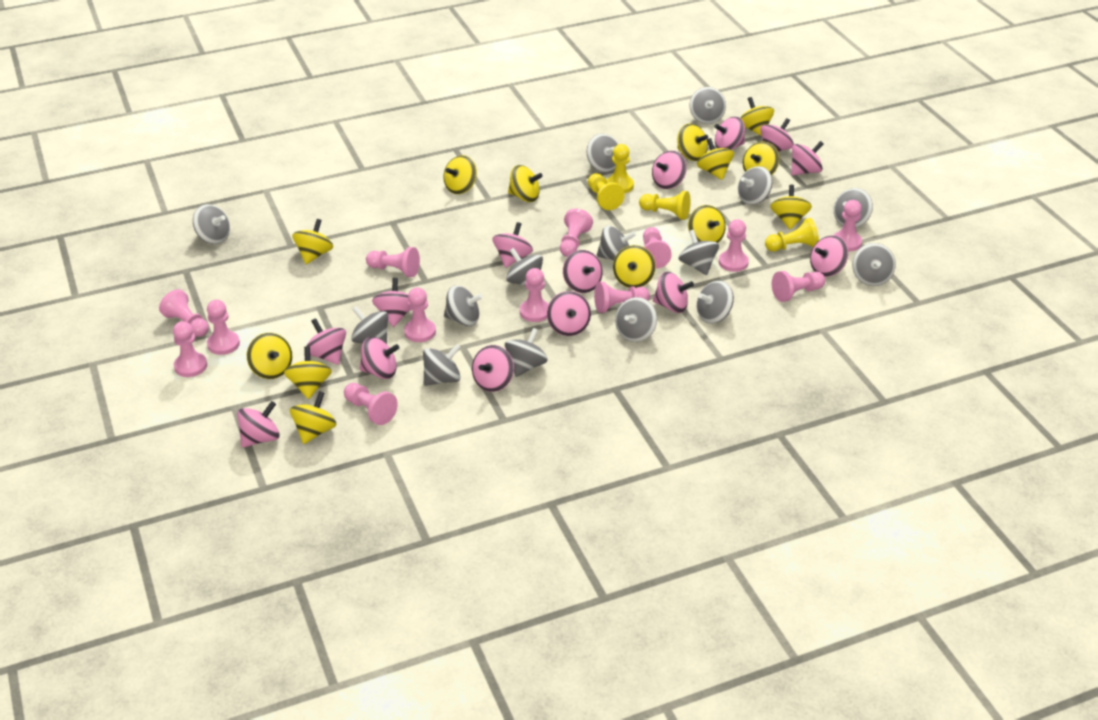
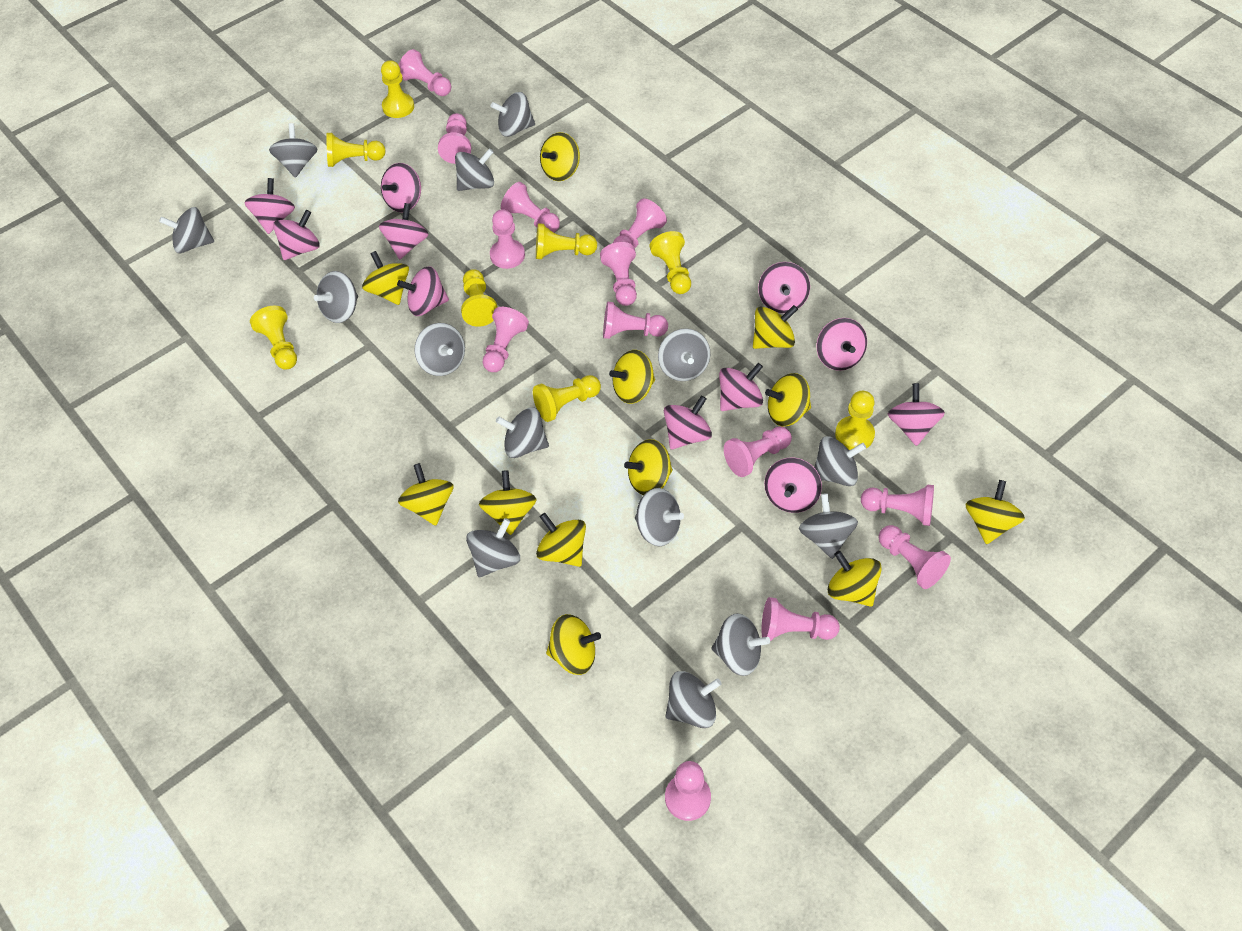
grey spinning top: 15 -> 14
pink spinning top: 14 -> 11
yellow pawn: 4 -> 8
yellow spinning top: 13 -> 12

